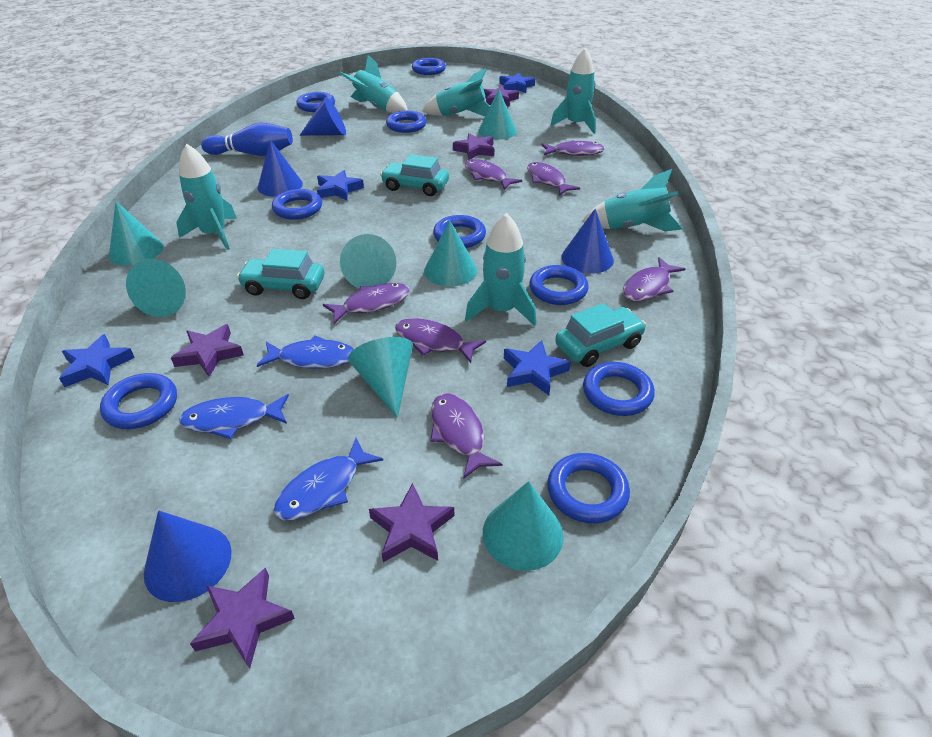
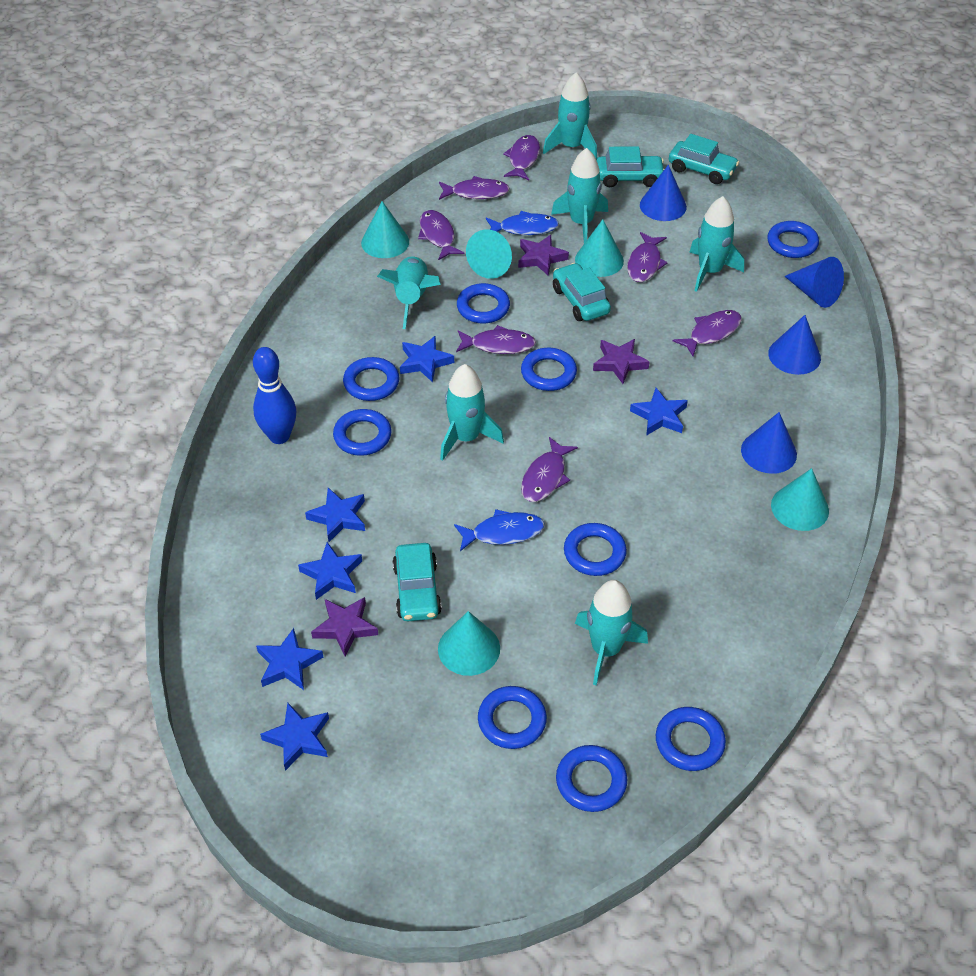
blue fish: 3 -> 2
blue star: 4 -> 6
purple star: 5 -> 3
turquoise car: 3 -> 4
turquoise cone: 7 -> 5

